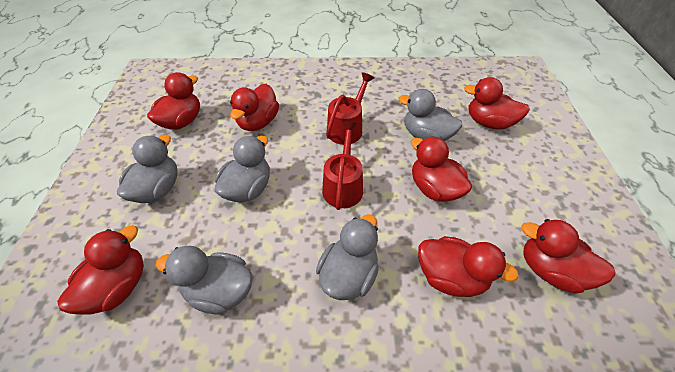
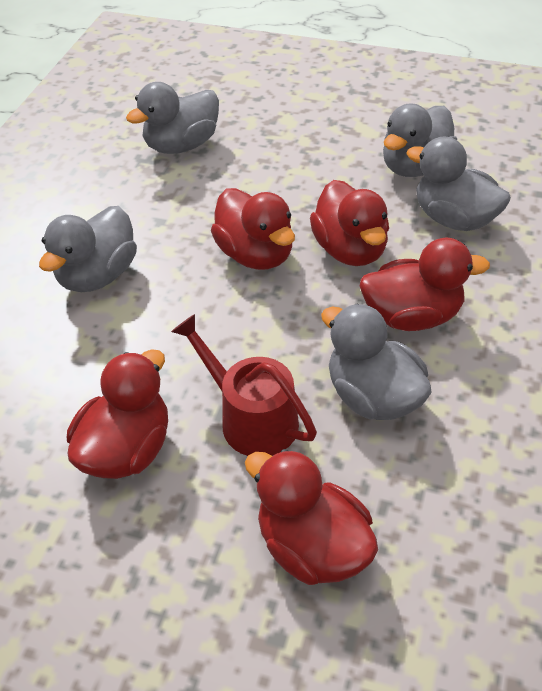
red duck: 7 -> 5
red watering can: 2 -> 1

